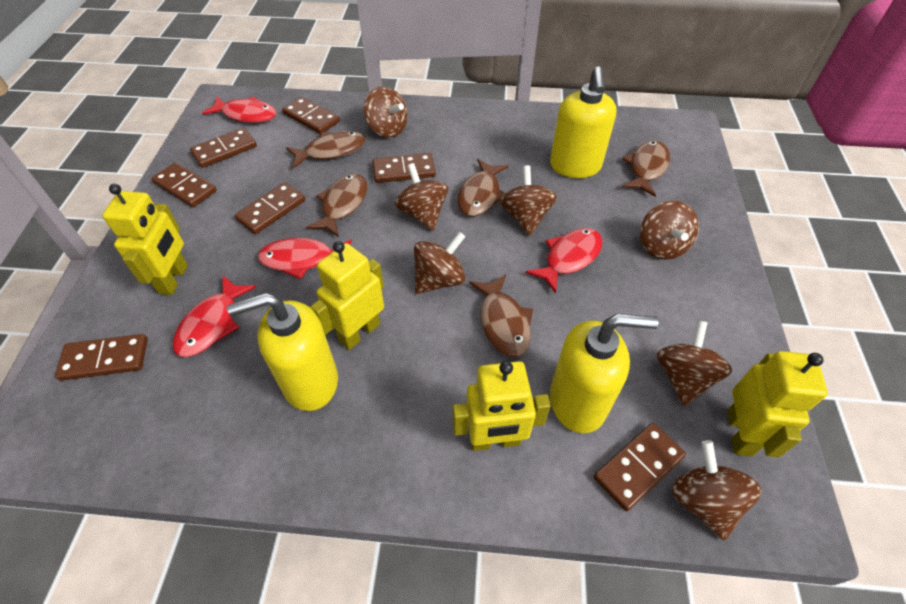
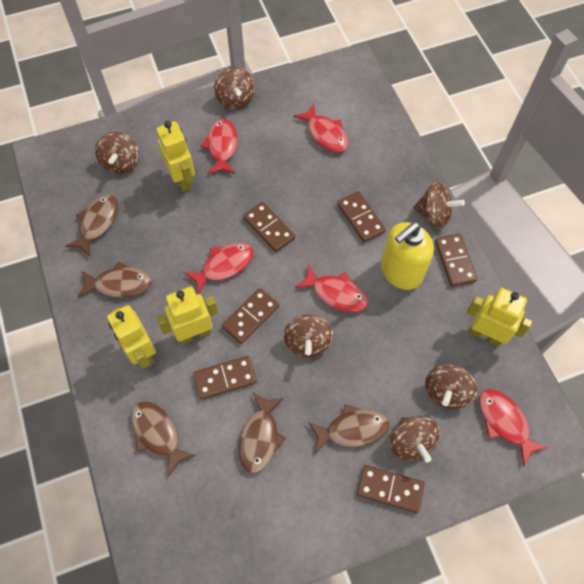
brown domino: 7 -> 6
brown spinning top: 7 -> 6
red fish: 4 -> 5
yellow soap dispenser: 3 -> 1

